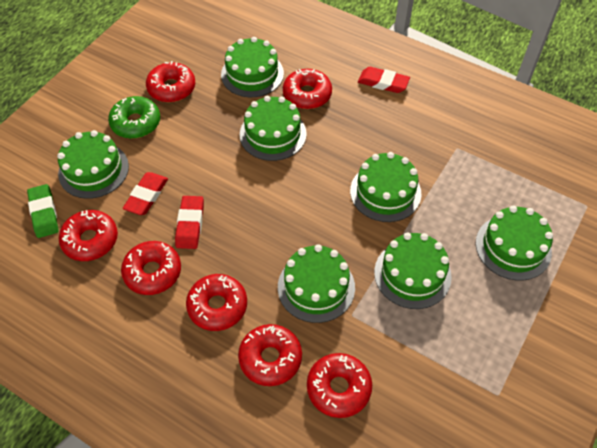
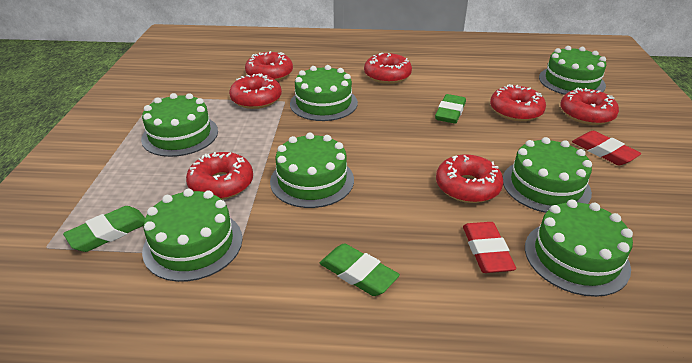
green donut: 1 -> 0
green eraser: 1 -> 3
red eraser: 3 -> 2

